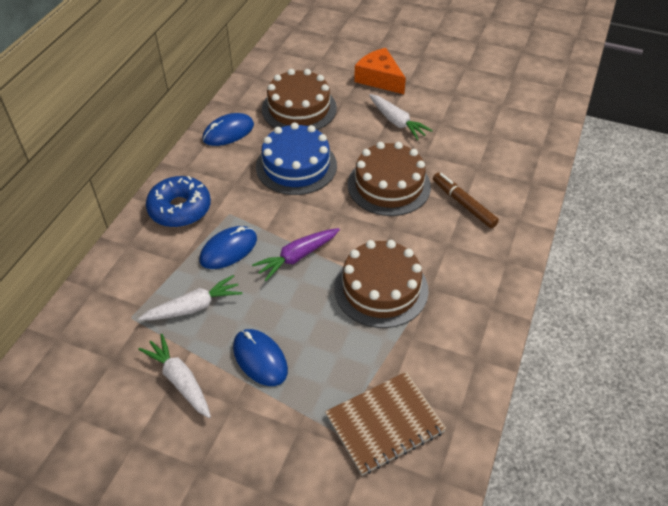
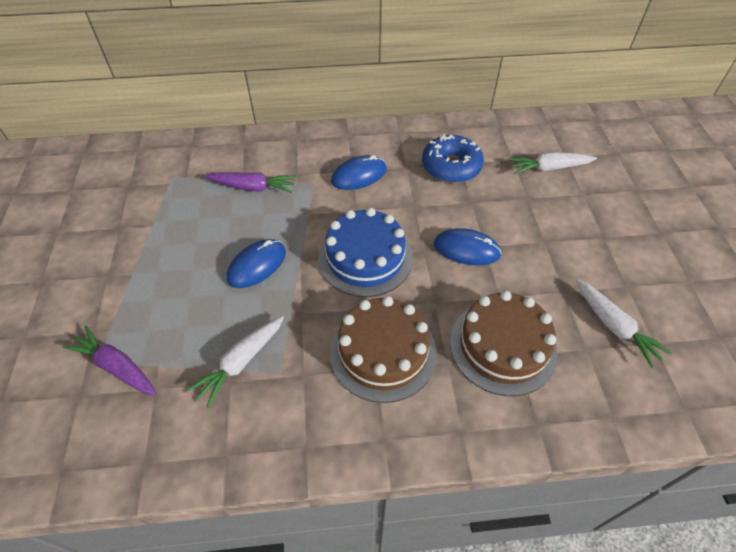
brown cake: 3 -> 2
brown marker: 1 -> 0
brown notebook: 1 -> 0
orange cheese: 1 -> 0
purple carrot: 1 -> 2

